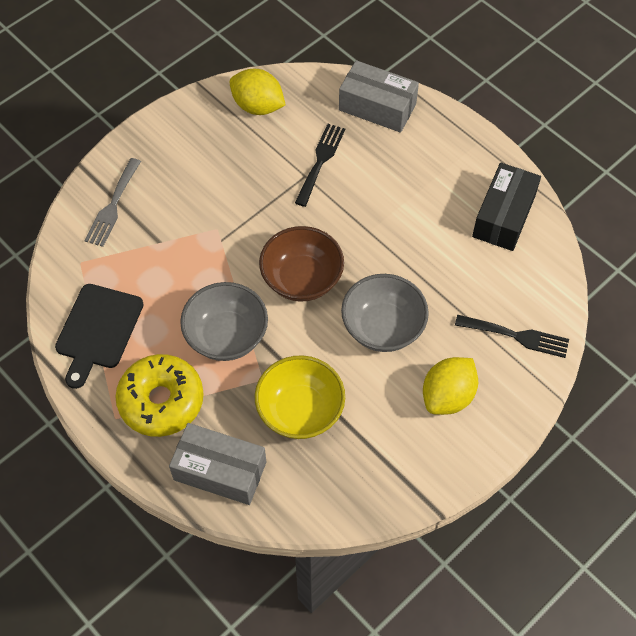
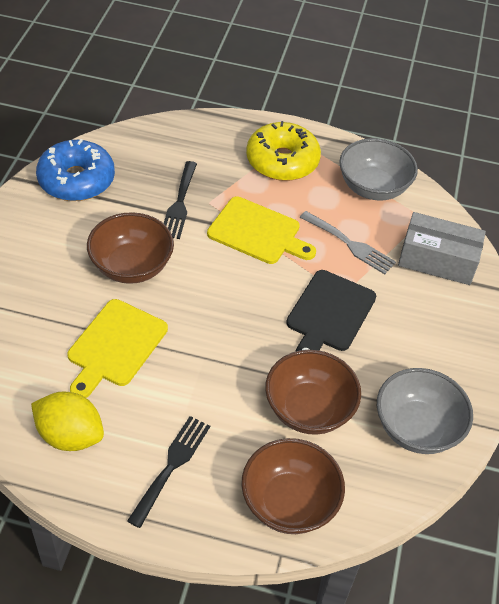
black box: 1 -> 0
blue donut: 0 -> 1
brown bowl: 1 -> 3
grey box: 2 -> 1
yellow bowl: 1 -> 0
yellow cutting board: 0 -> 2
yellow lemon: 2 -> 1

